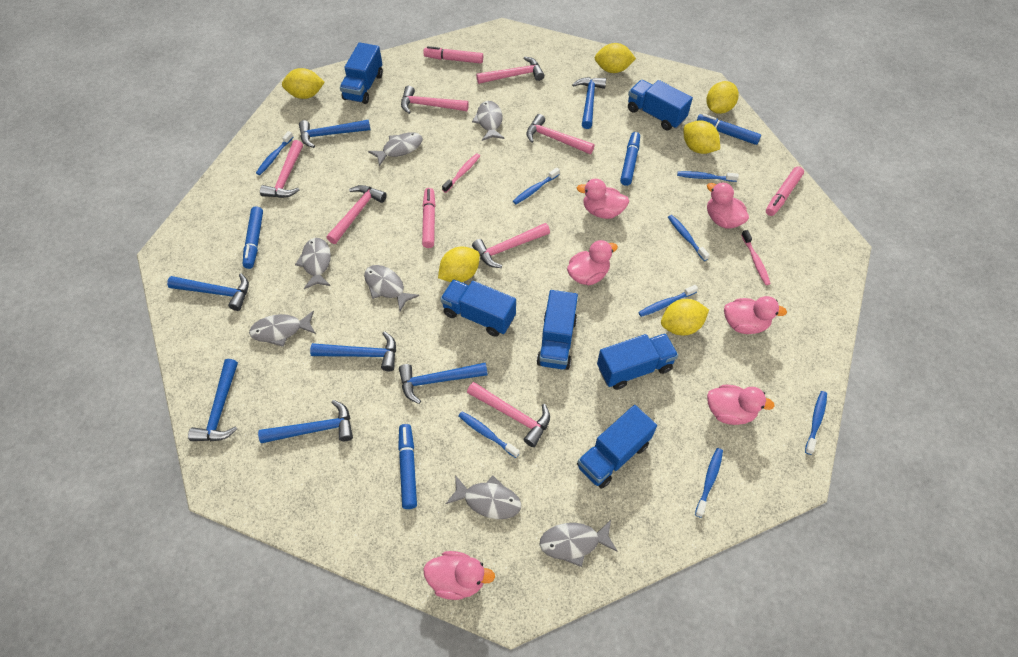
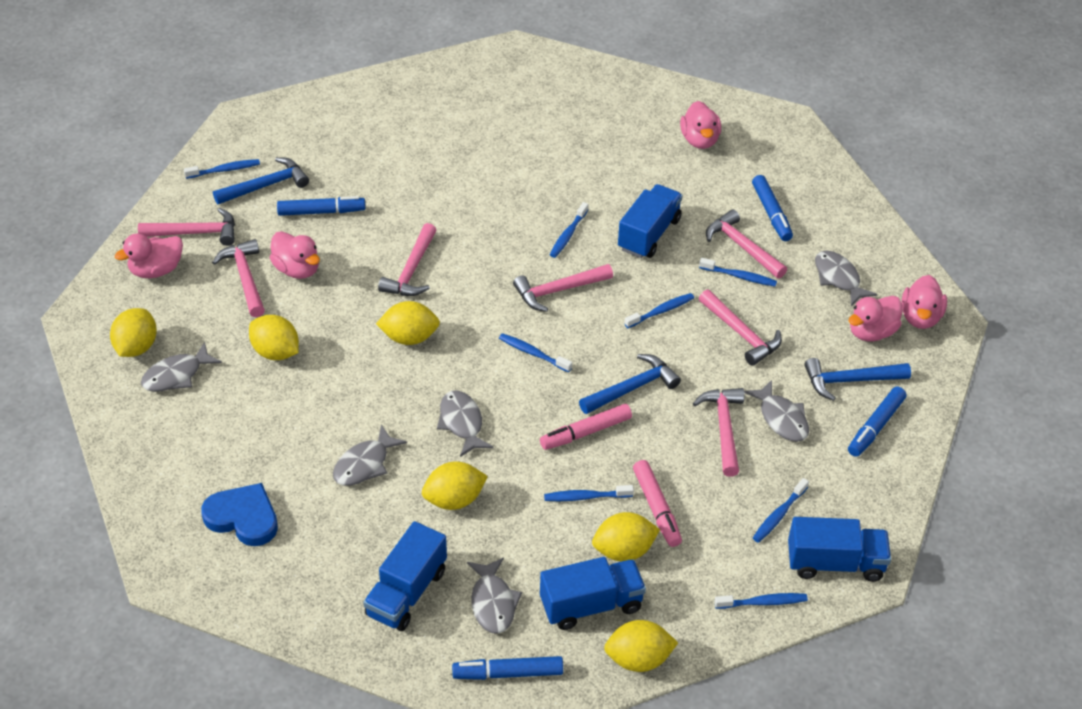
blue hammer: 7 -> 3
blue heart: 0 -> 1
blue truck: 6 -> 4
grey fish: 7 -> 6
pink duck: 6 -> 5
pink marker: 3 -> 2
pink toothbrush: 2 -> 0

